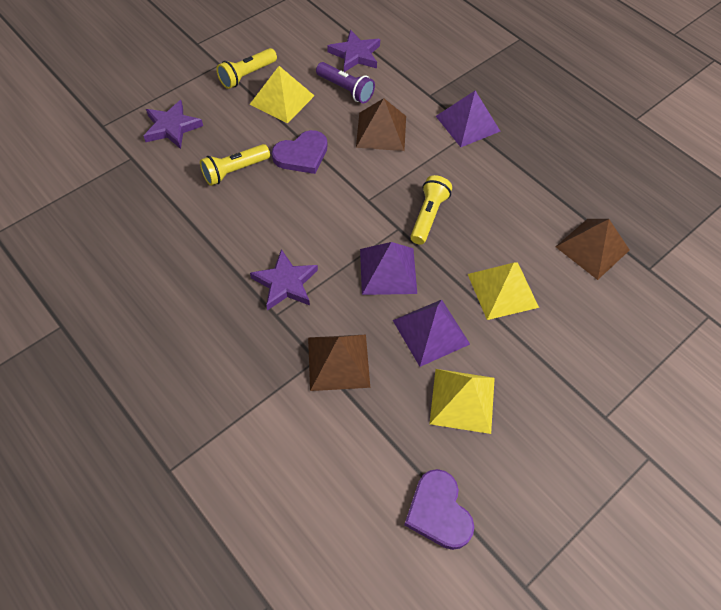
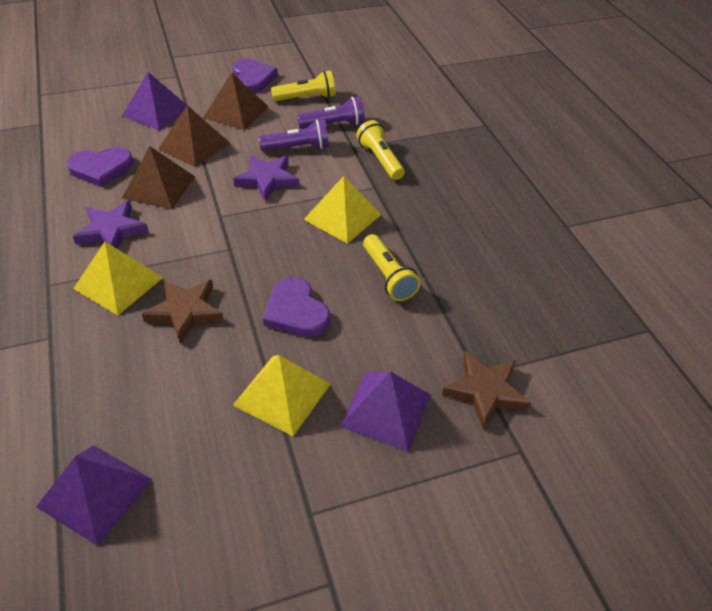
brown star: 0 -> 2
purple flashlight: 1 -> 2
purple heart: 2 -> 3
purple star: 3 -> 2

